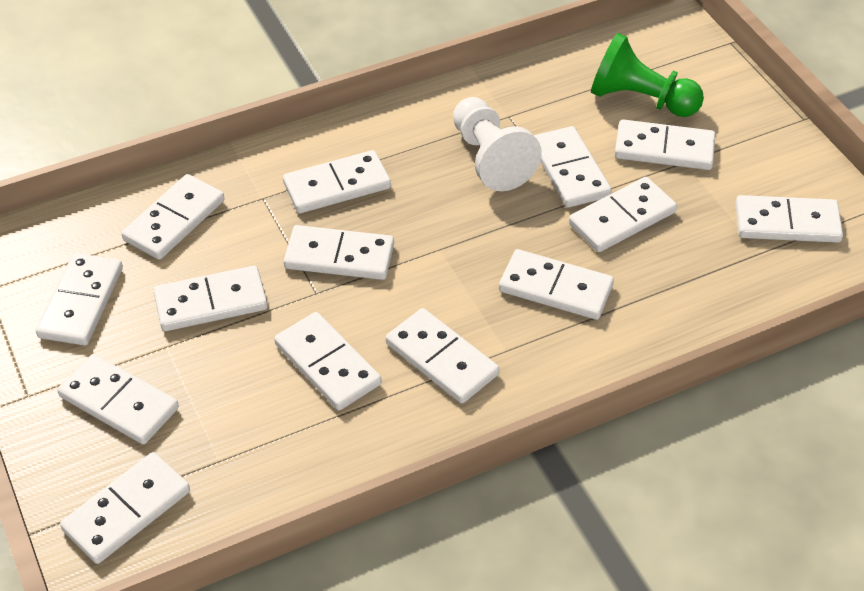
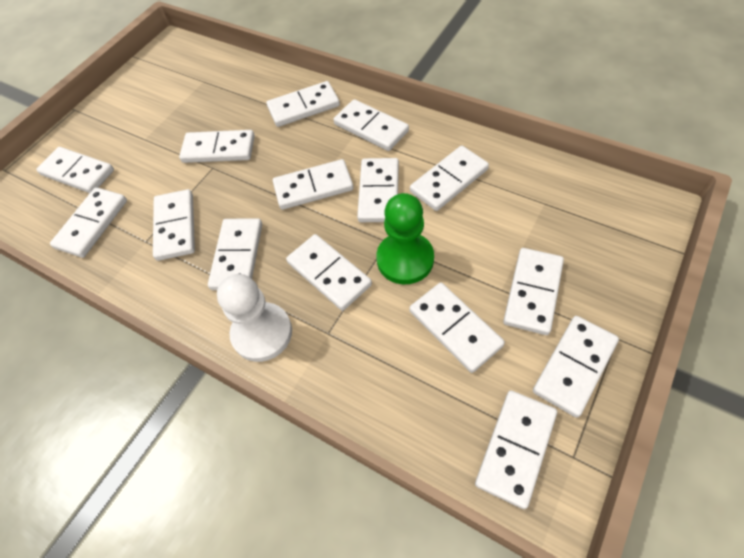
white domino: 14 -> 15

